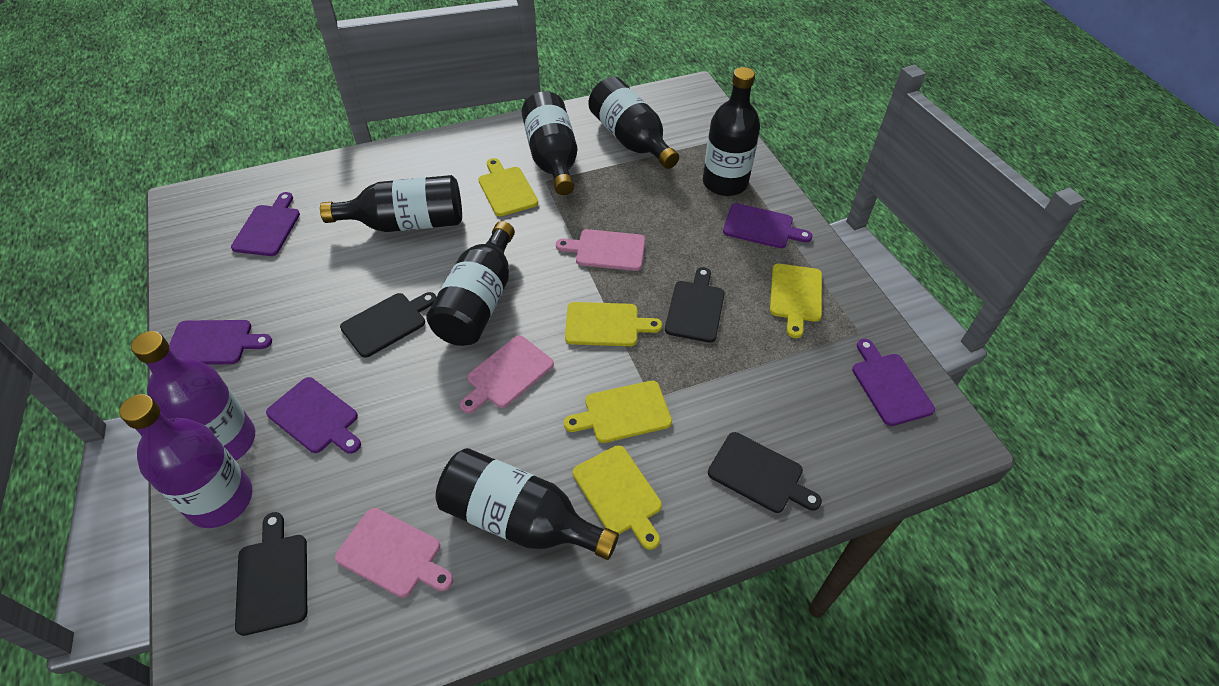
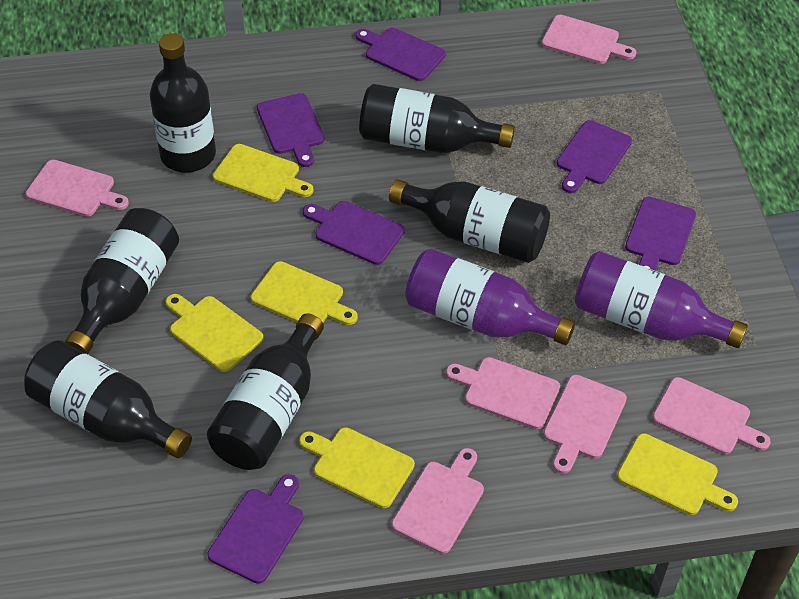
black cutting board: 4 -> 0
pink cutting board: 3 -> 6
purple cutting board: 5 -> 6

